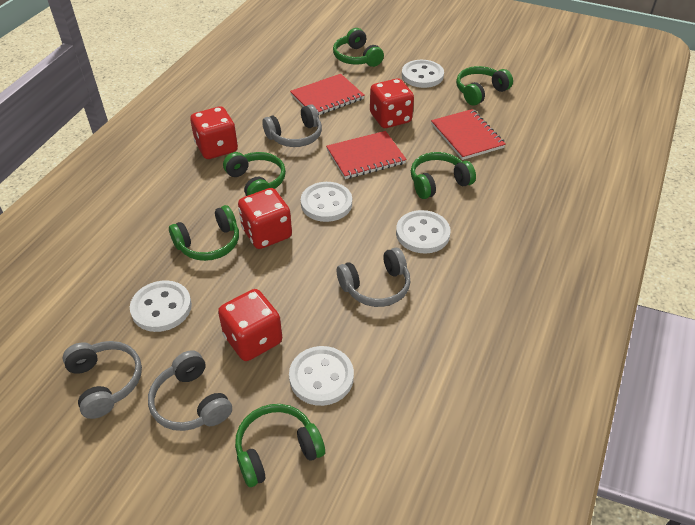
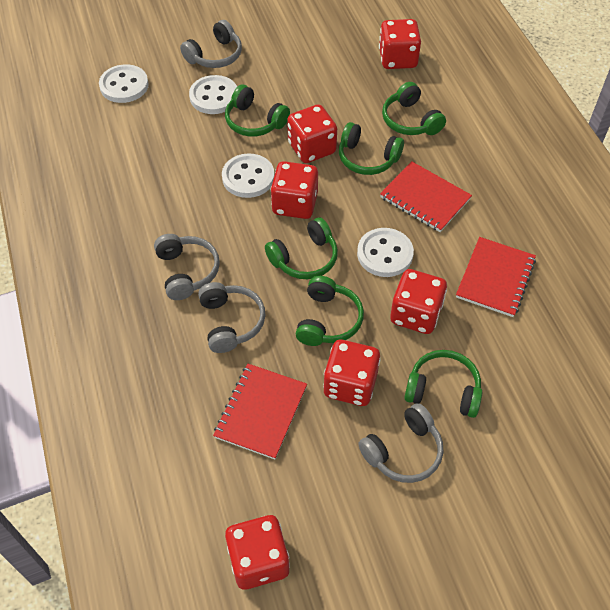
red dice: 4 -> 6
white button: 5 -> 4

